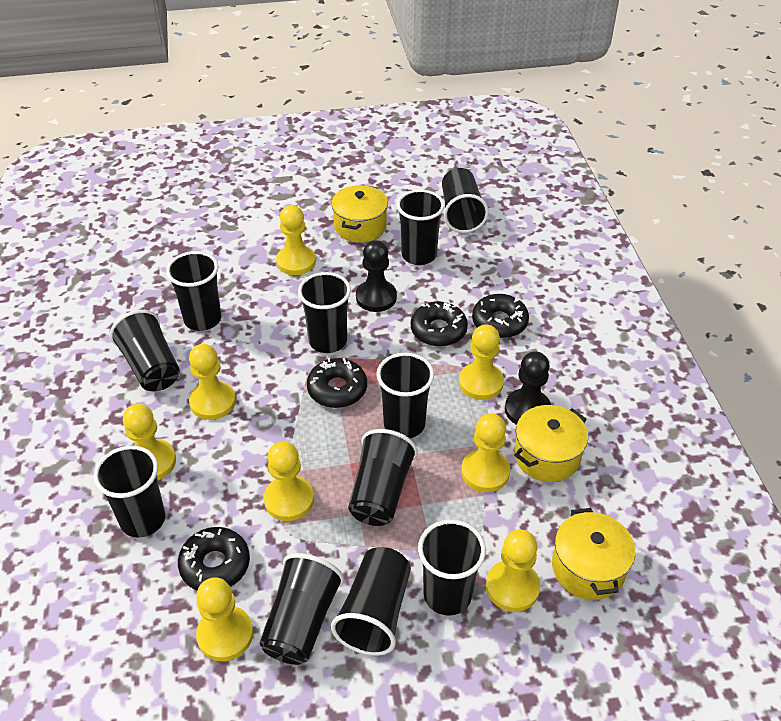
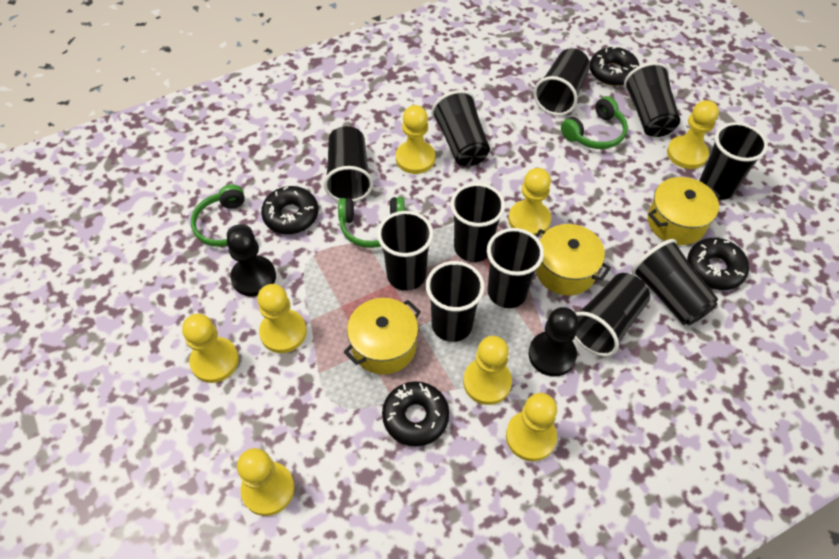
green headphones: 0 -> 3

